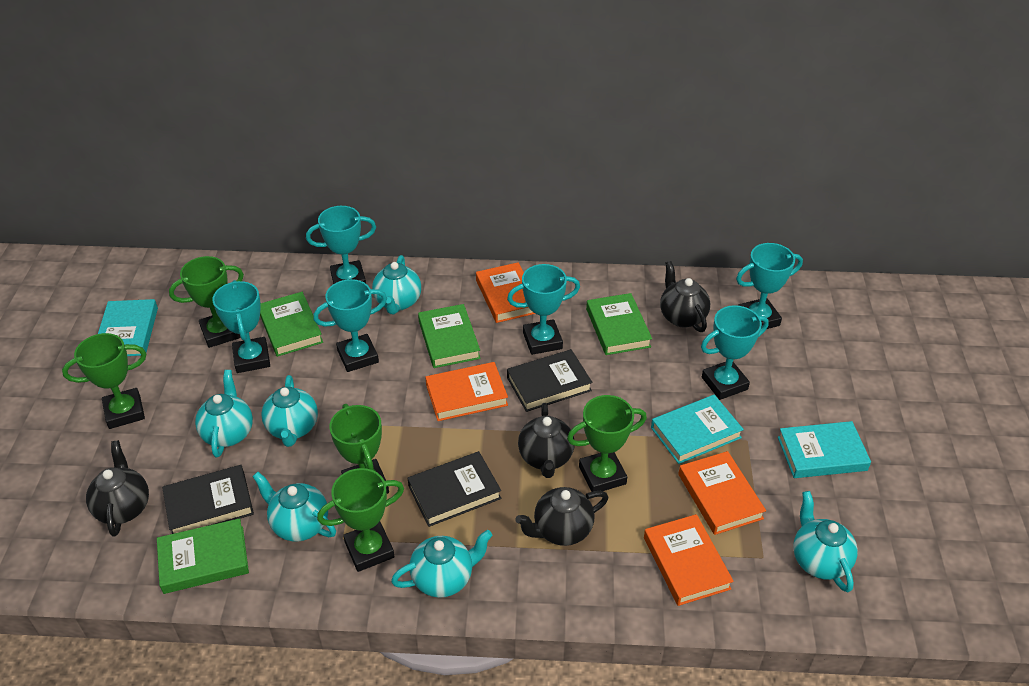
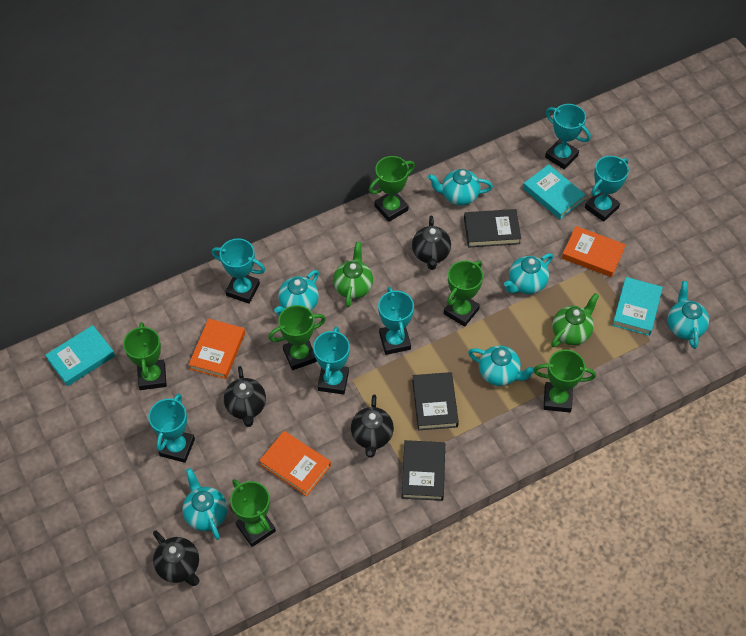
green book: 4 -> 0
green teapot: 0 -> 2
green trophy: 5 -> 6
orange book: 4 -> 3

